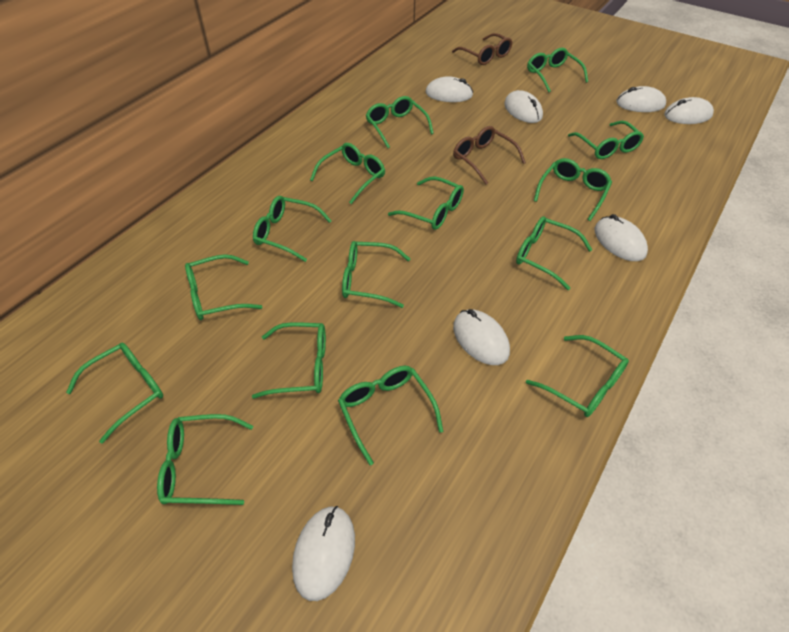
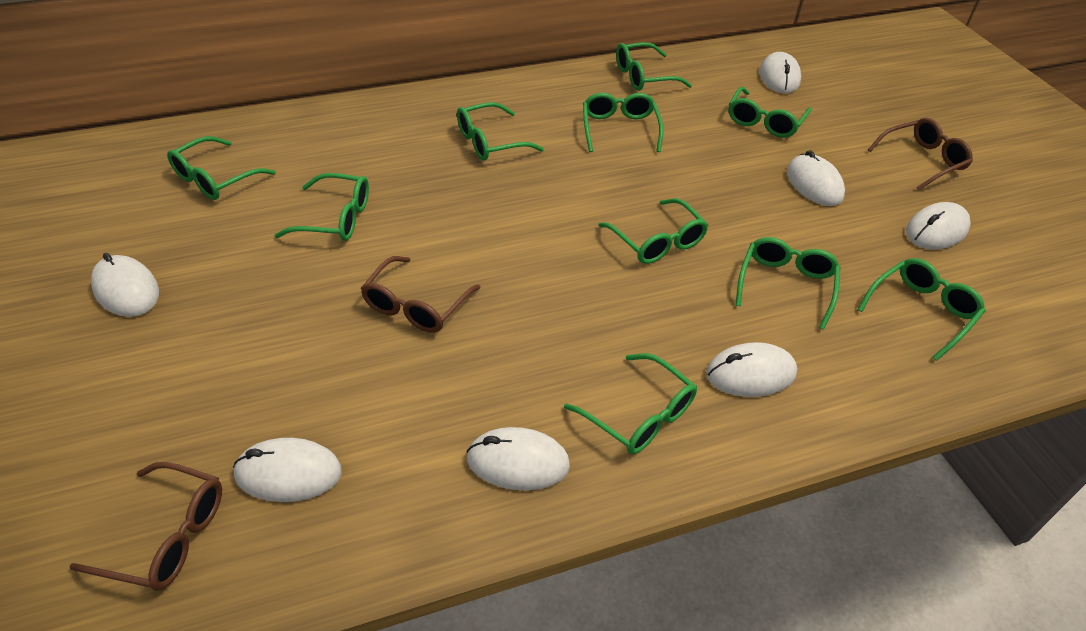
brown glasses: 2 -> 3
green glasses: 15 -> 10

